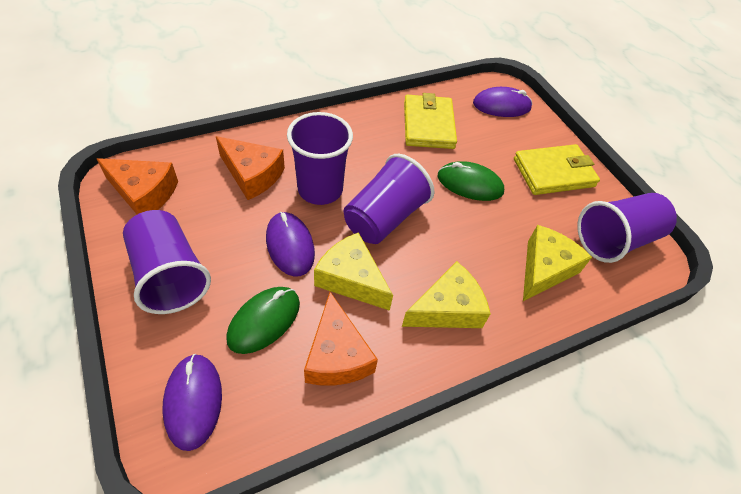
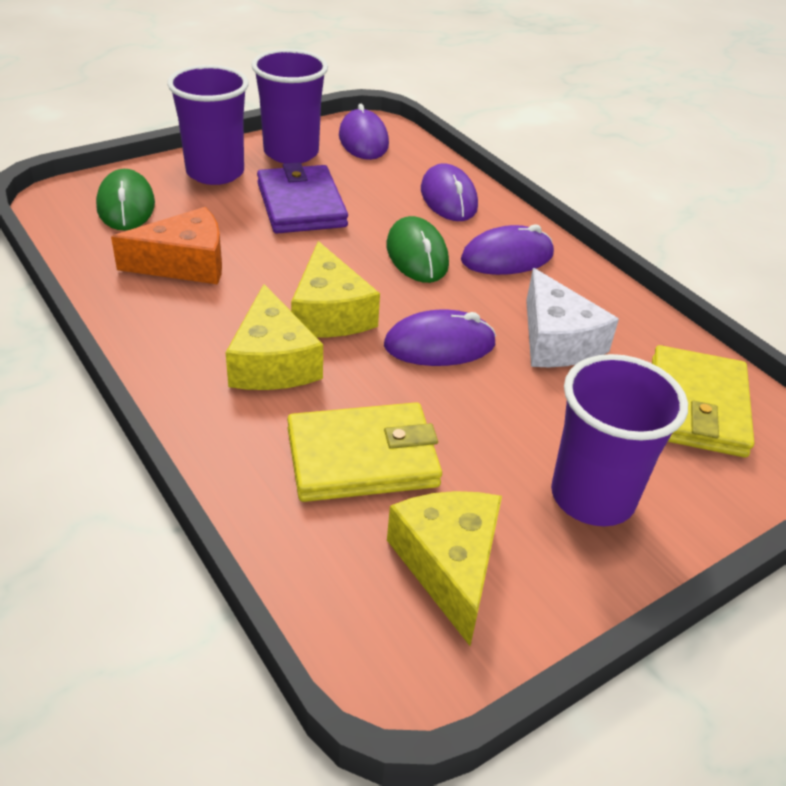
orange cheese: 3 -> 1
purple cup: 4 -> 3
purple mouse: 3 -> 4
purple wallet: 0 -> 1
white cheese: 0 -> 1

